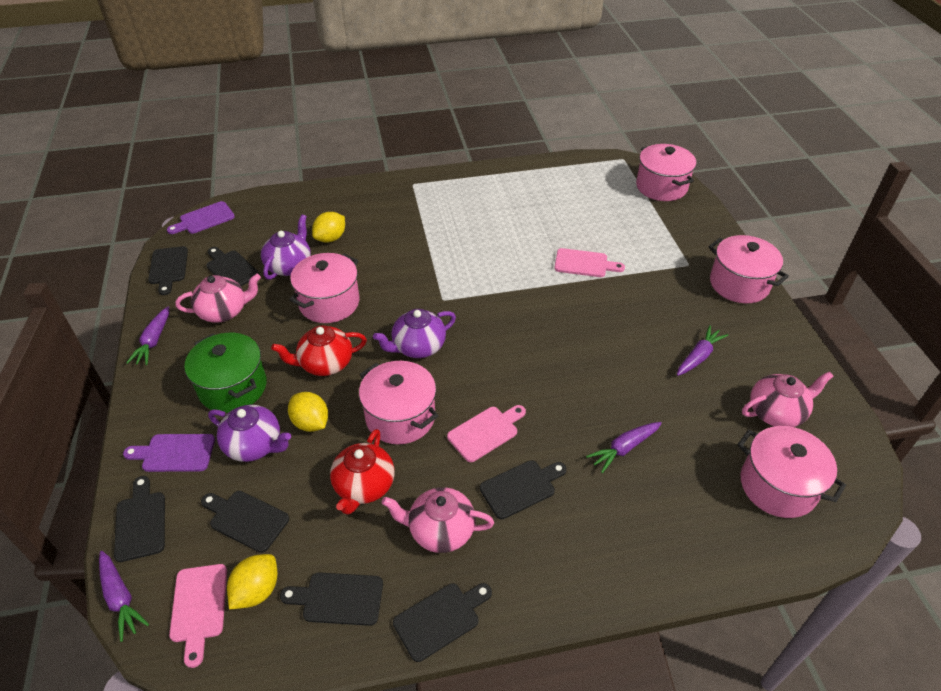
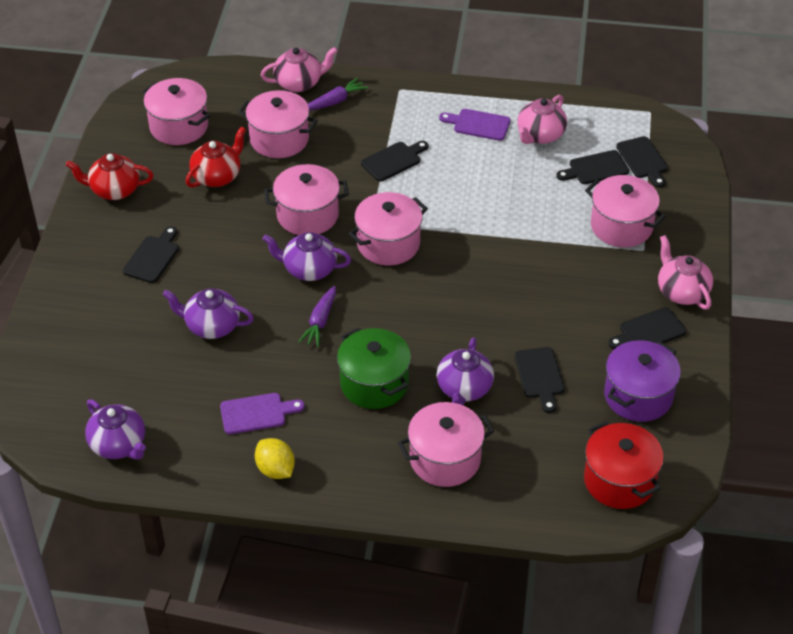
black cutting board: 7 -> 6
pink cutting board: 3 -> 0
pink pot: 5 -> 6
purple carrot: 4 -> 2
purple pot: 0 -> 1
purple teapot: 3 -> 4
red pot: 0 -> 1
yellow lemon: 3 -> 1

